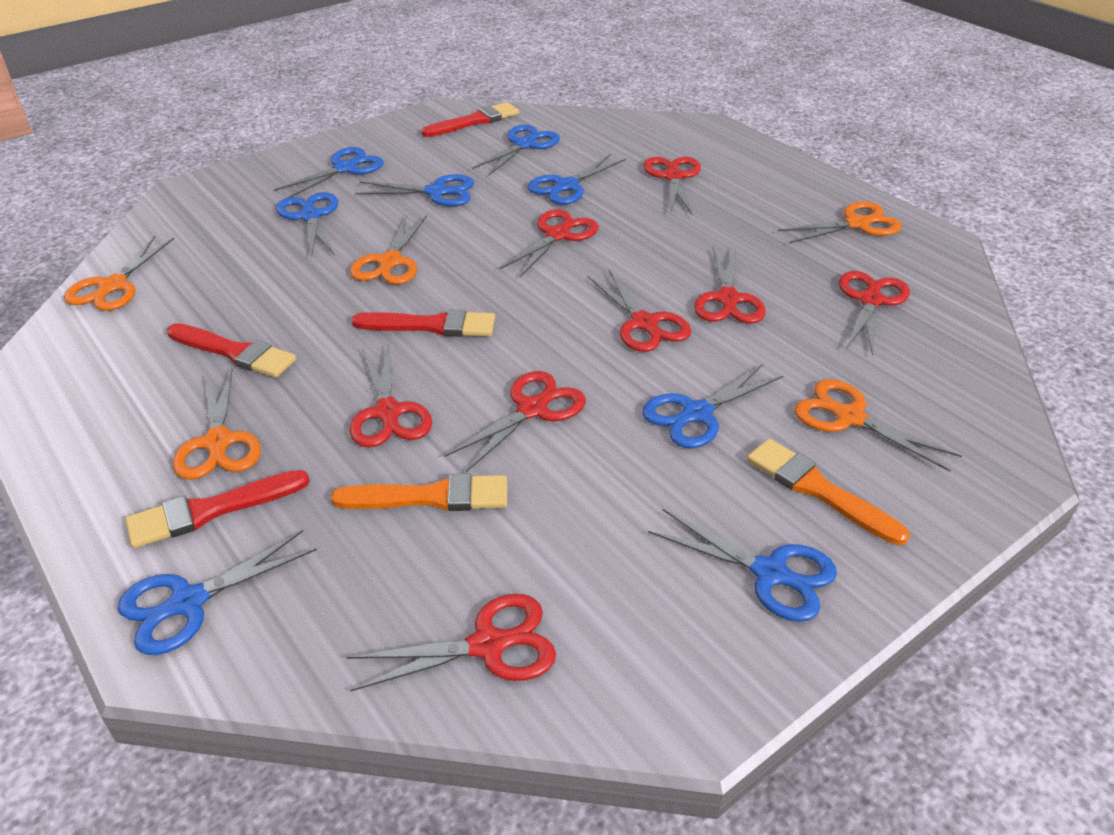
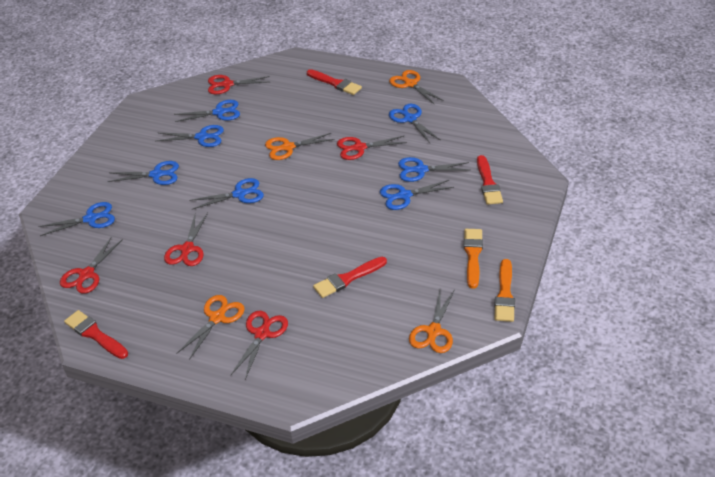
orange scissors: 5 -> 4
red scissors: 8 -> 5

